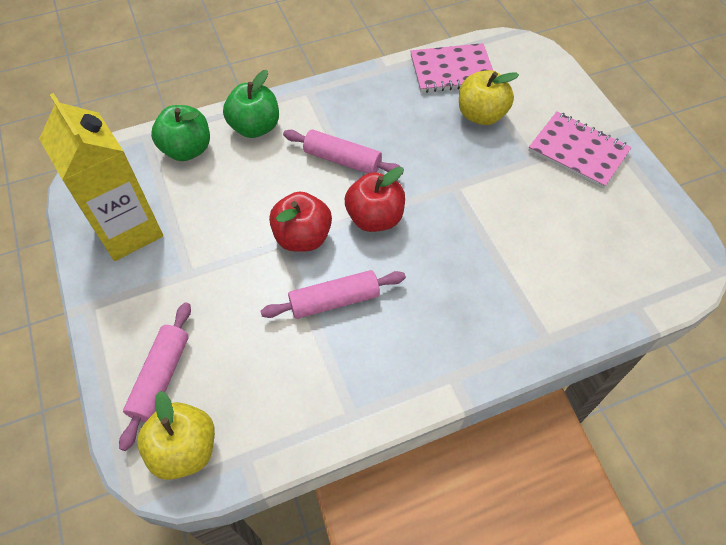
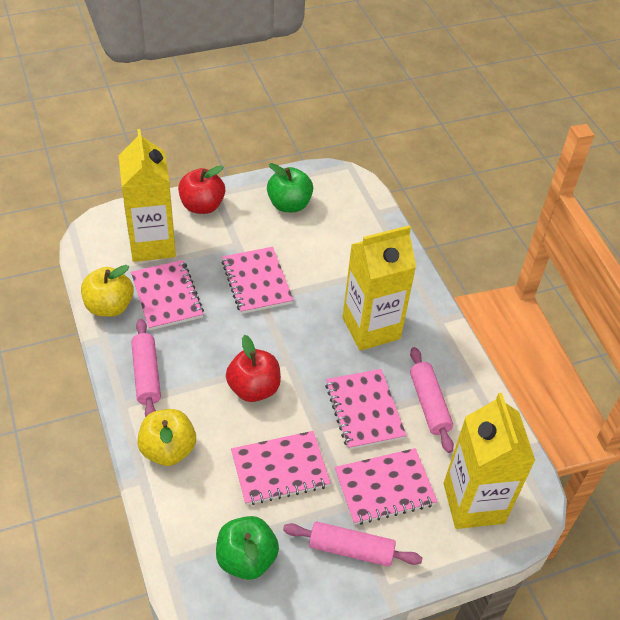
pink notebook: 2 -> 5
yellow carton: 1 -> 3

